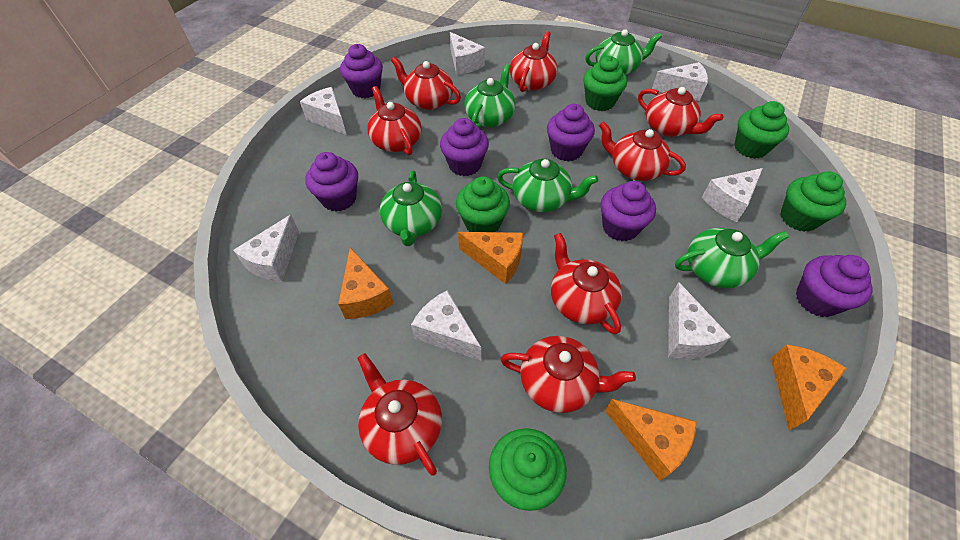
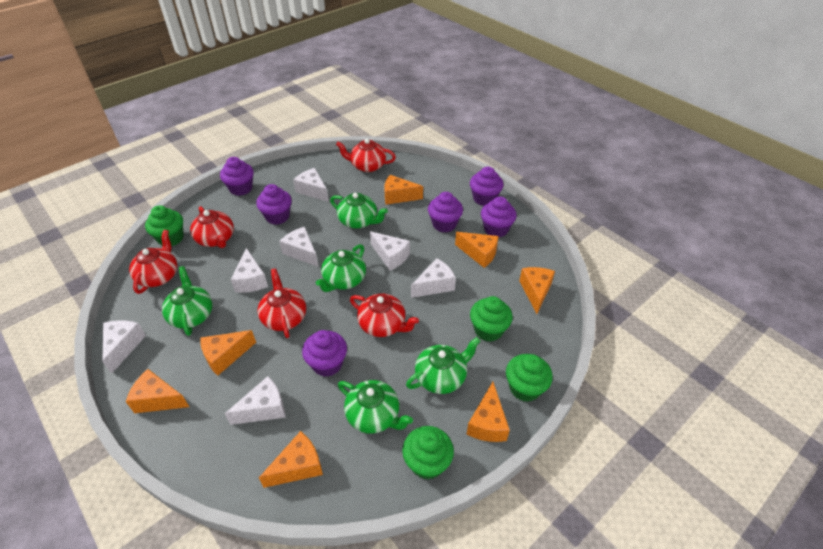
green cupcake: 5 -> 4
orange cheese: 4 -> 7
red teapot: 8 -> 5

